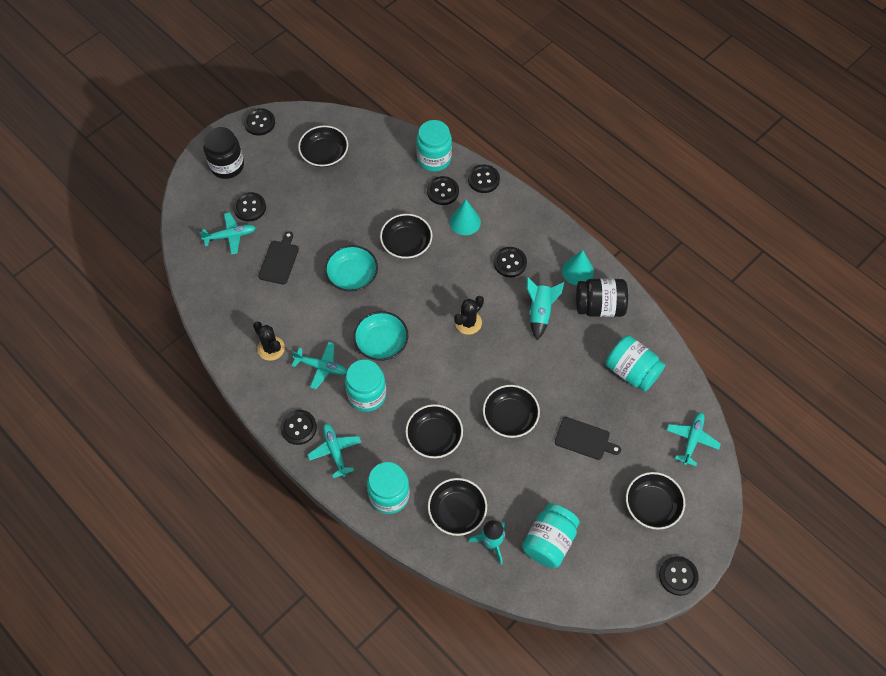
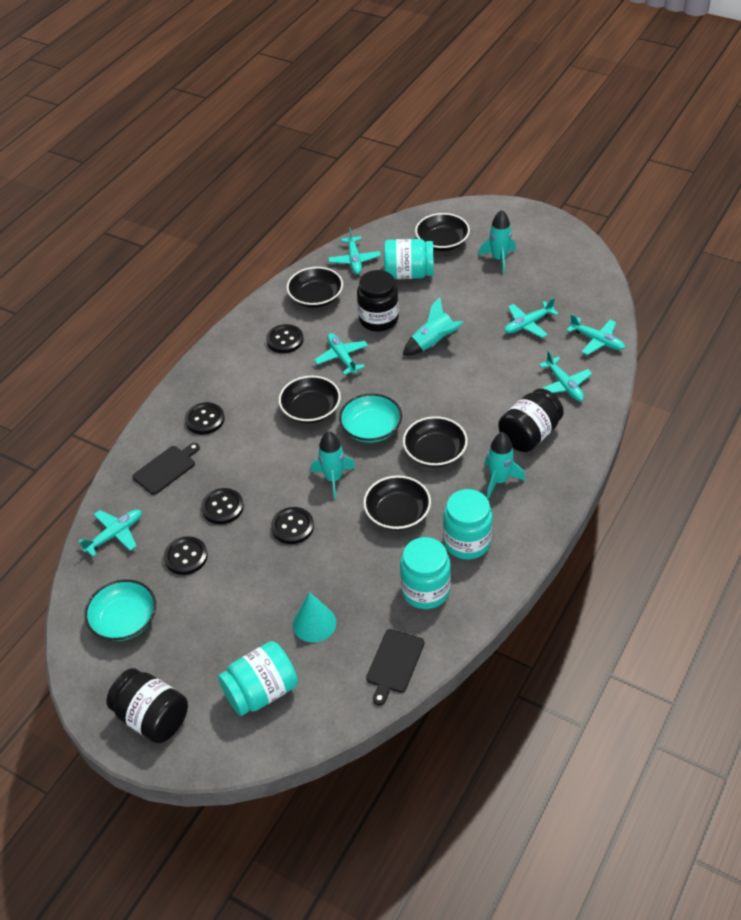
black bowl: 6 -> 5
black button: 7 -> 5
black cactus: 2 -> 0
black jar: 2 -> 3
turquoise cone: 2 -> 1
turquoise jar: 5 -> 4
turquoise plane: 4 -> 6
turquoise rocket: 2 -> 4

